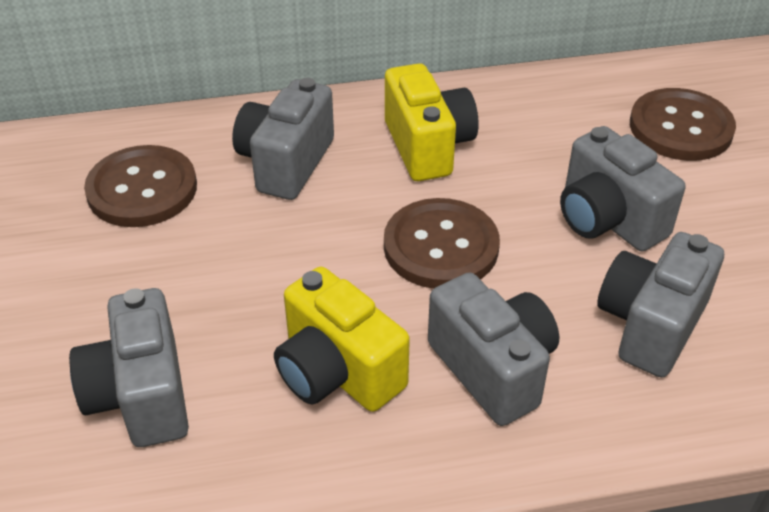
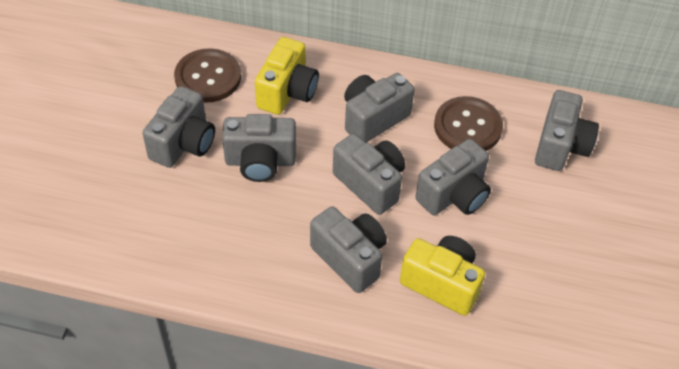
brown button: 3 -> 2
grey camera: 5 -> 7

